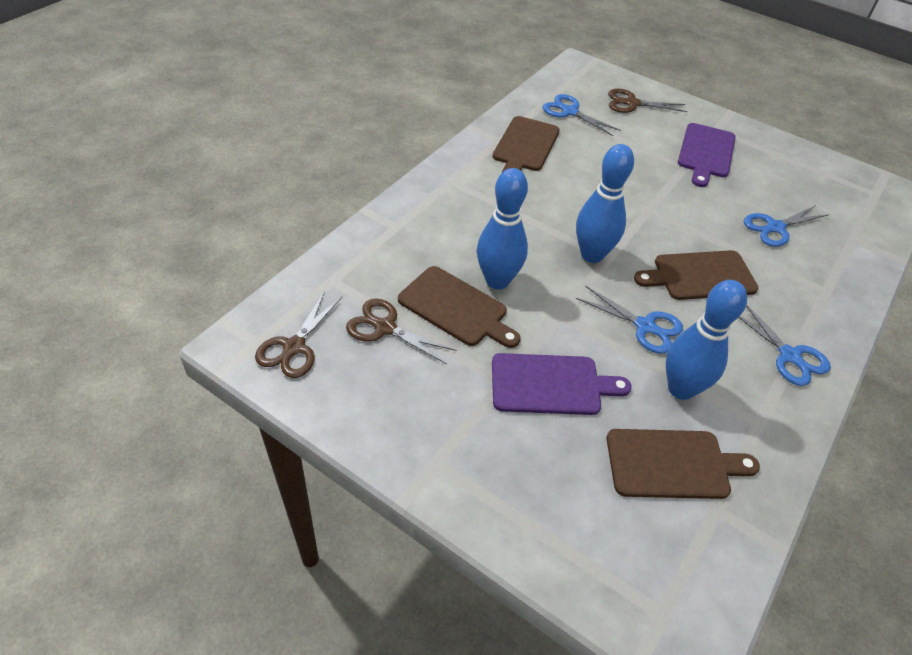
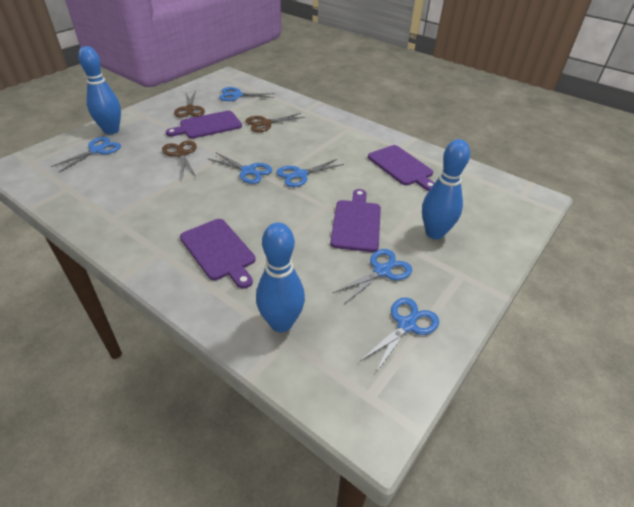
blue scissors: 4 -> 6
brown cutting board: 4 -> 0
purple cutting board: 2 -> 4

